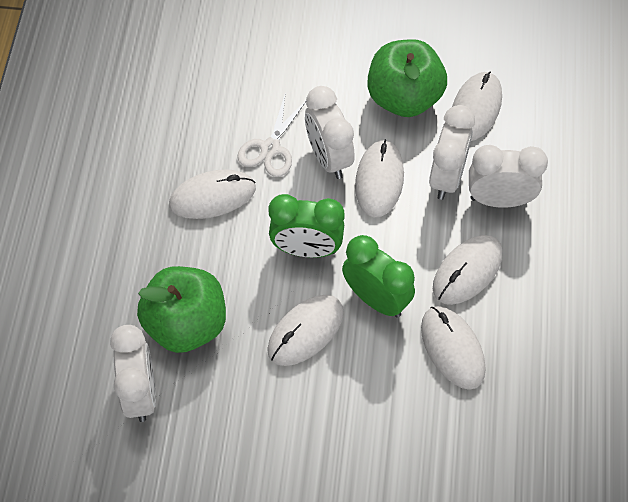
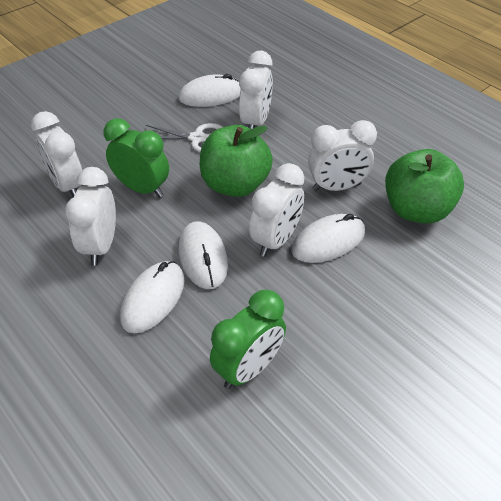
white clock: 4 -> 5
white mouse: 6 -> 4

